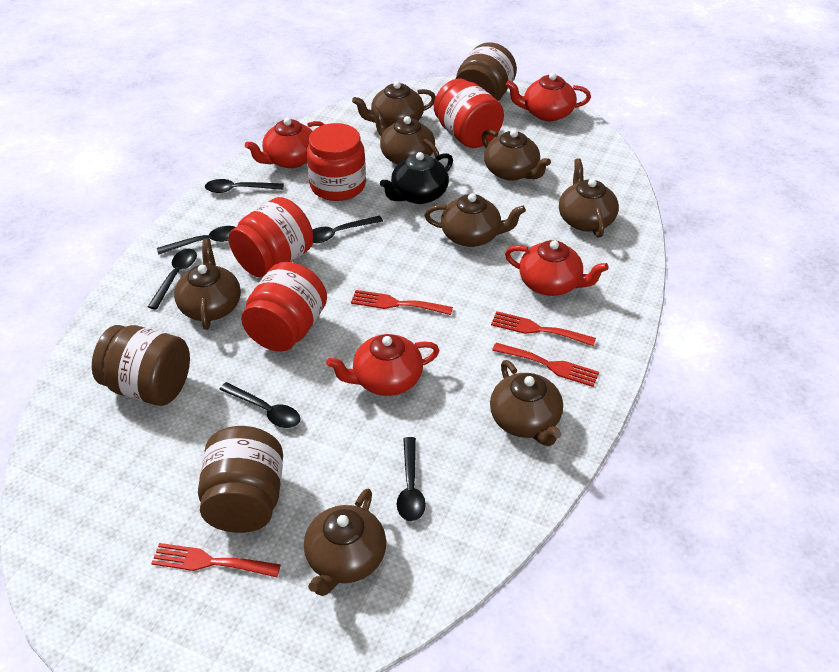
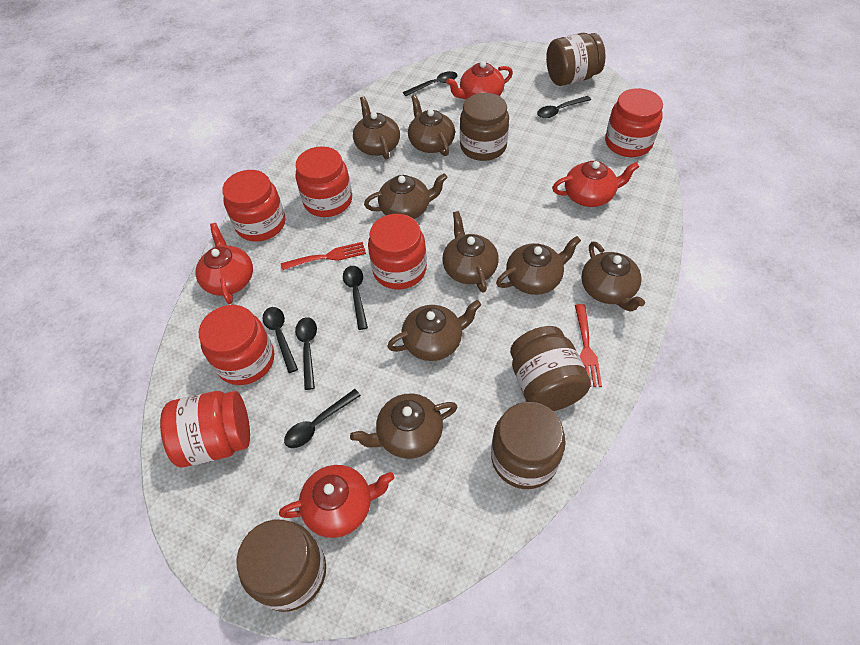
black teapot: 1 -> 0
brown jar: 3 -> 5
red fork: 4 -> 2
red jar: 4 -> 6

